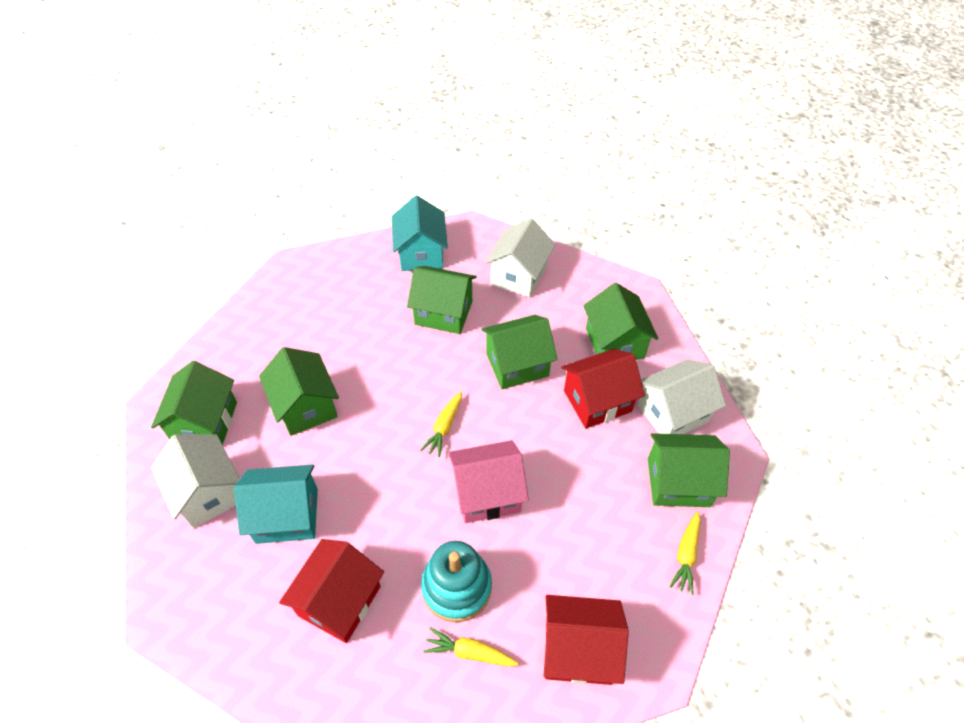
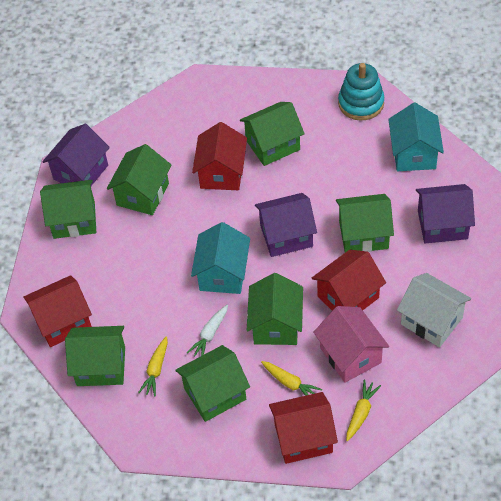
green house: 6 -> 7
purple house: 0 -> 3
red house: 3 -> 4
white carrot: 0 -> 1
white house: 3 -> 1

